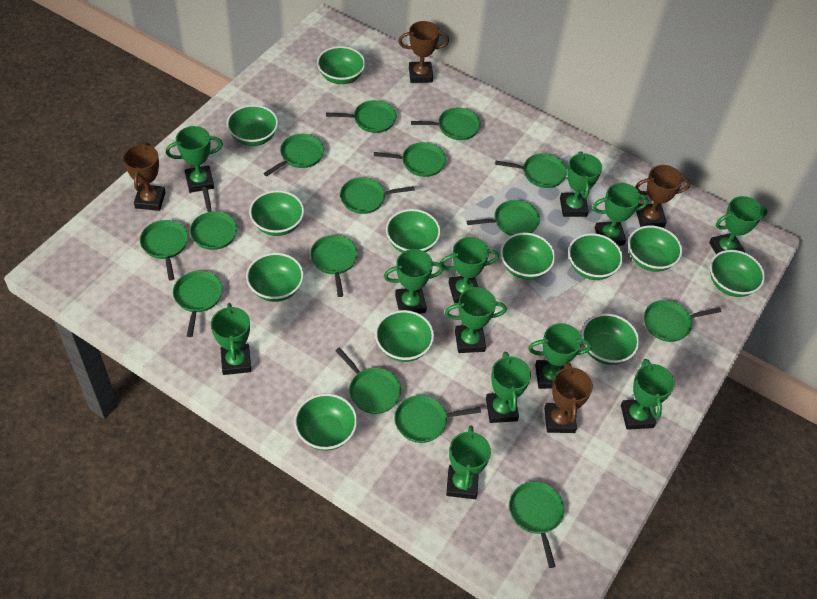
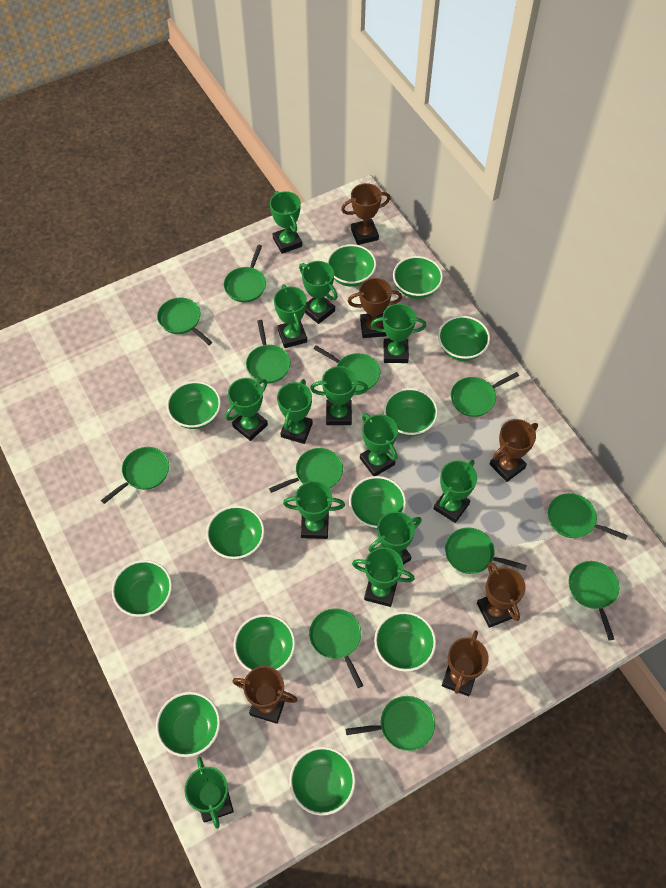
brown trophy: 4 -> 6
green pan: 15 -> 12
green trophy: 12 -> 13

